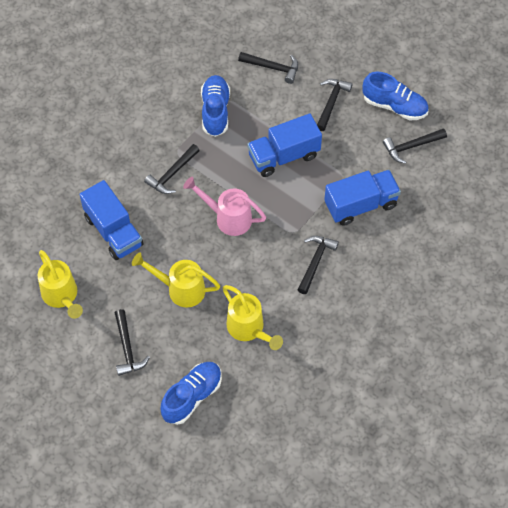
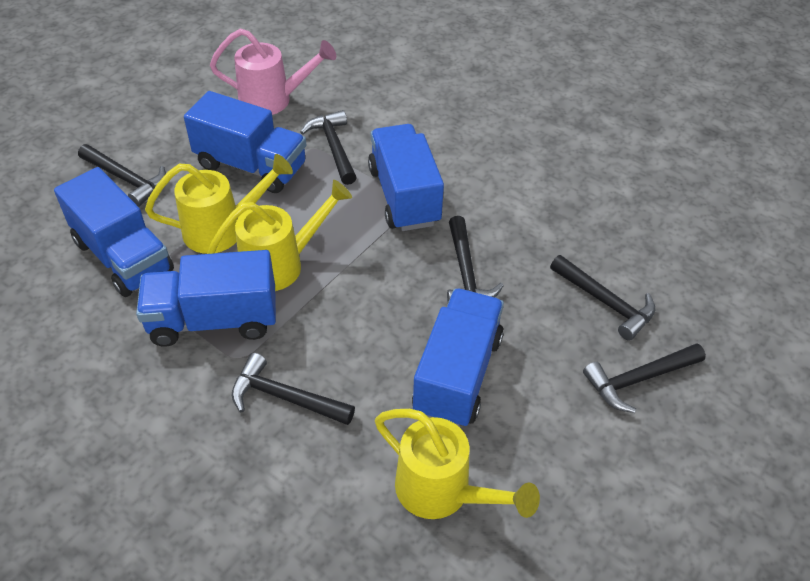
blue shoe: 3 -> 0
blue truck: 3 -> 5

